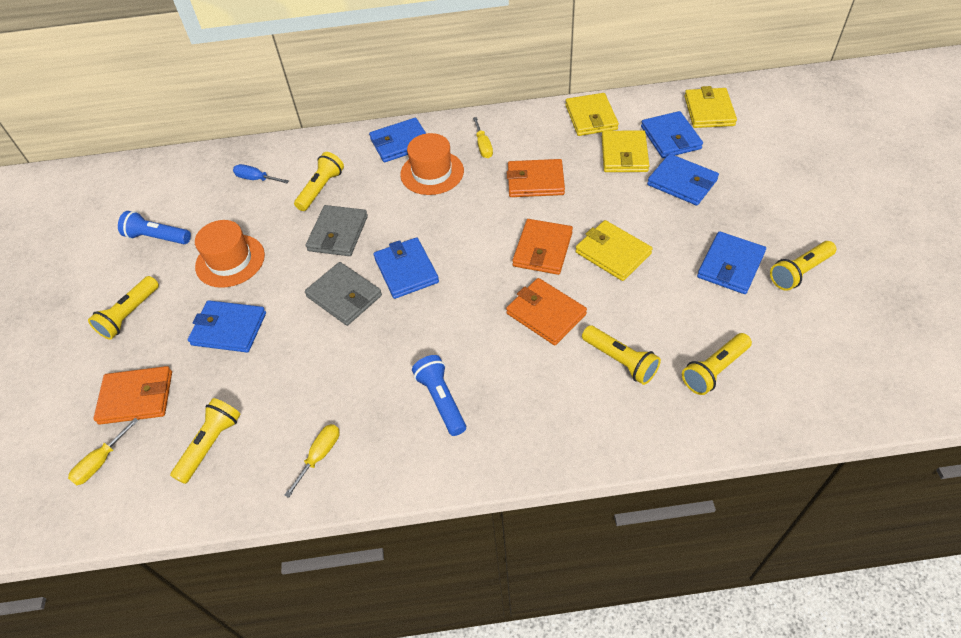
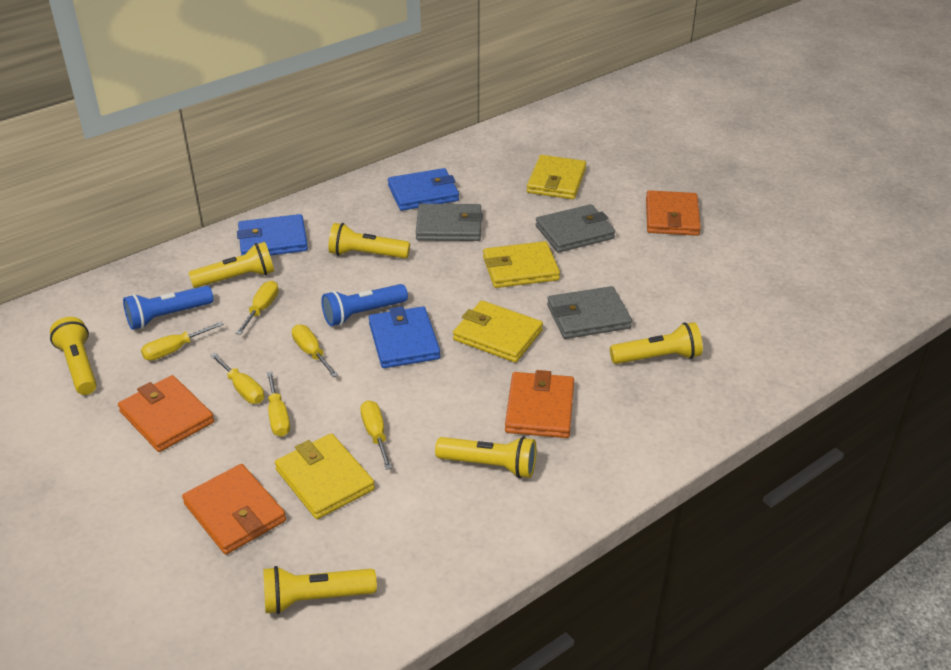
blue screwdriver: 1 -> 0
blue wallet: 6 -> 3
grey wallet: 2 -> 3
orange hat: 2 -> 0
yellow screwdriver: 3 -> 6

